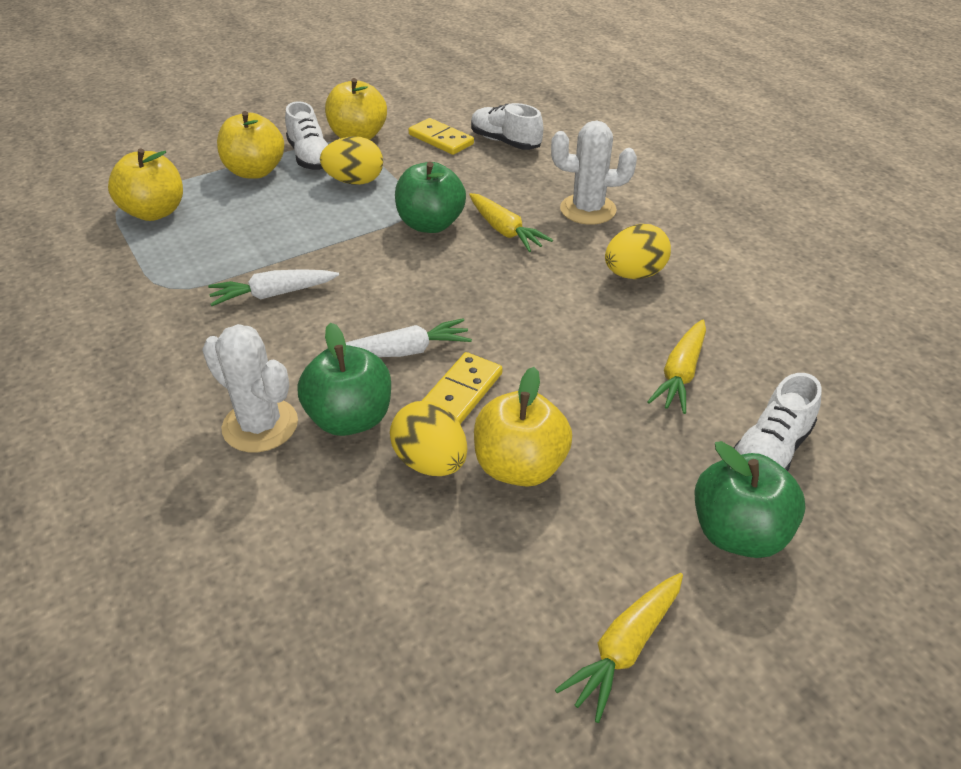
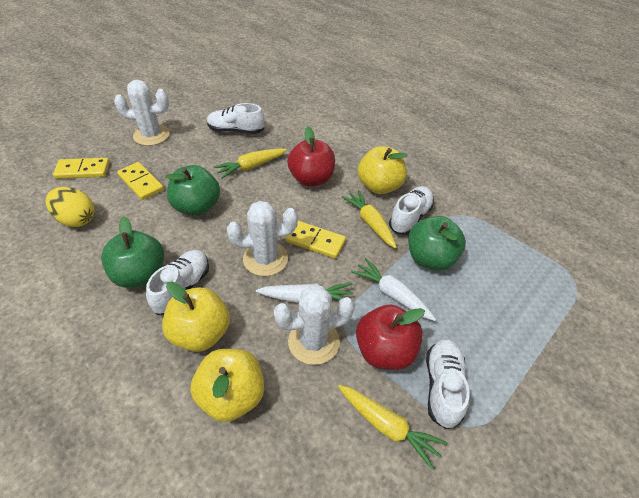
red apple: 0 -> 2
white cactus: 2 -> 3
white shoe: 3 -> 4
yellow apple: 4 -> 3
yellow domino: 2 -> 3
yellow egg: 3 -> 1

